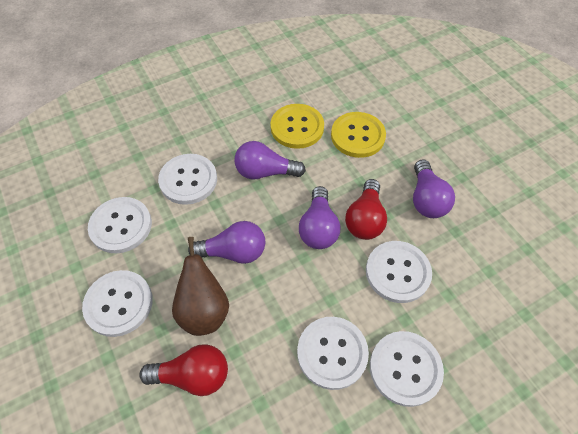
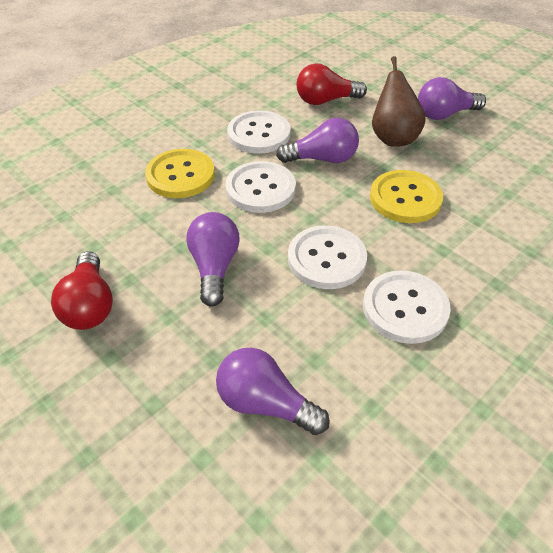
white button: 6 -> 4

